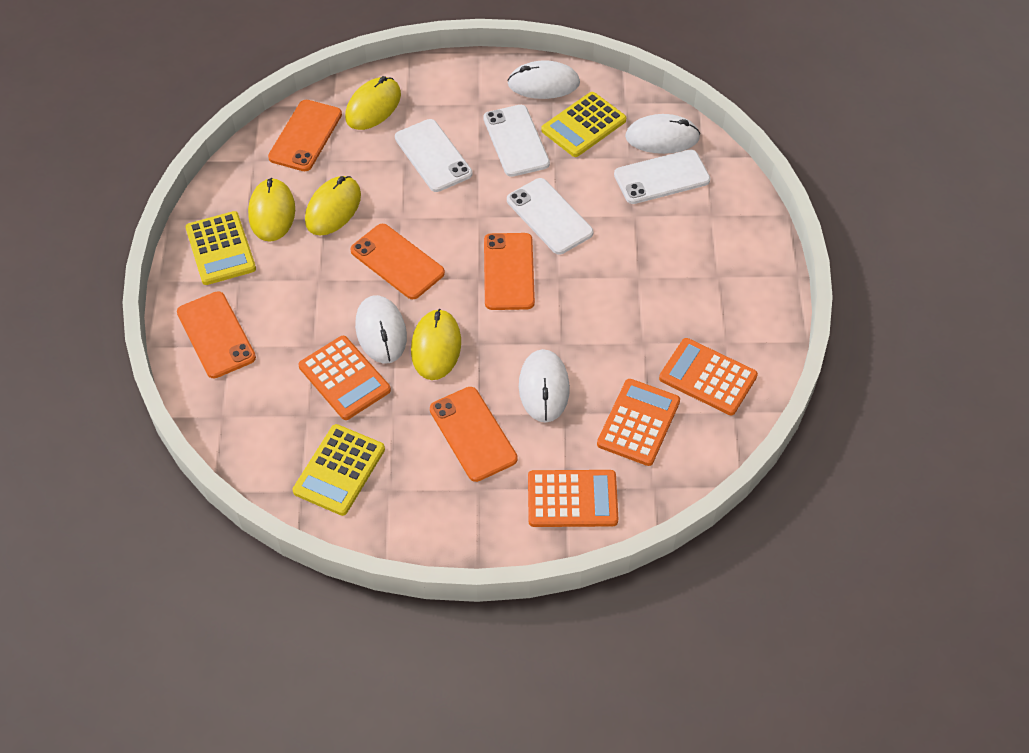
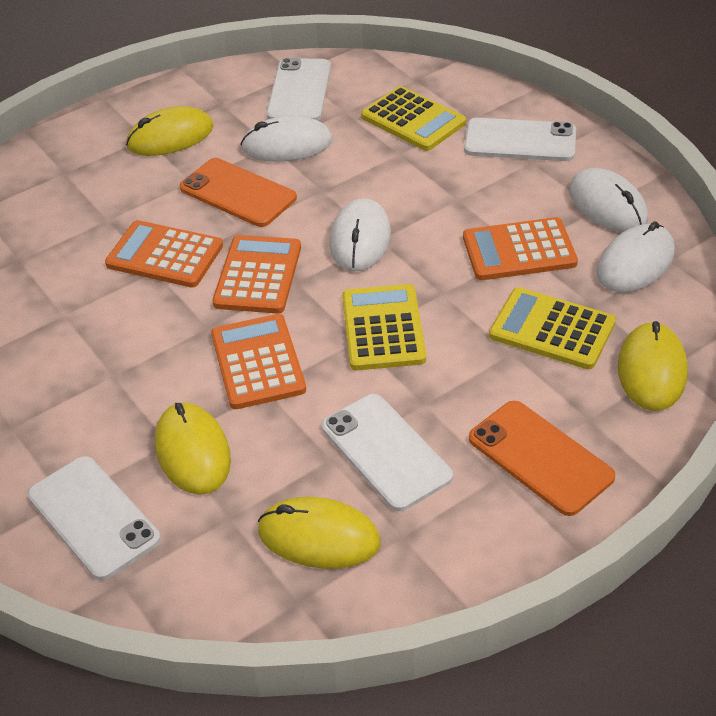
orange phone: 5 -> 2

